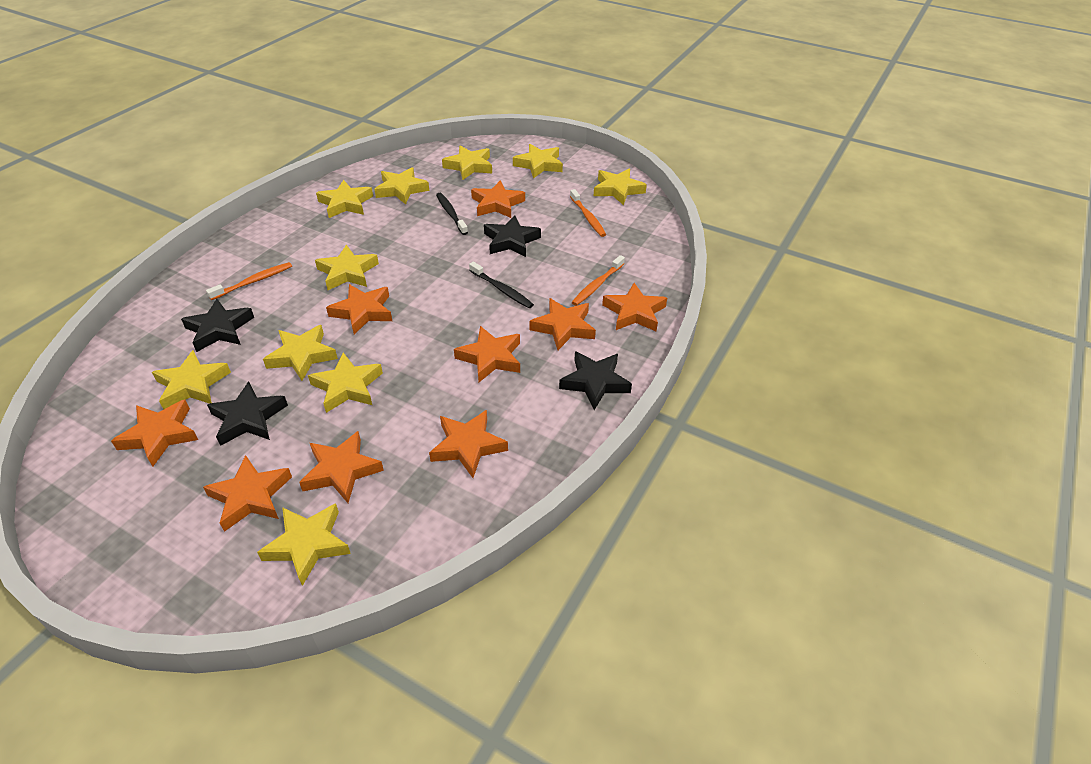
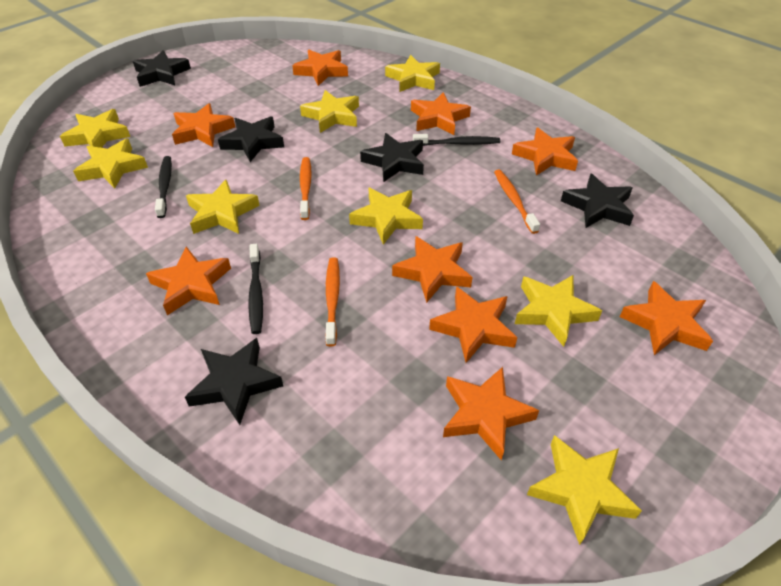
black star: 4 -> 5
black toothbrush: 2 -> 3
yellow star: 10 -> 8

